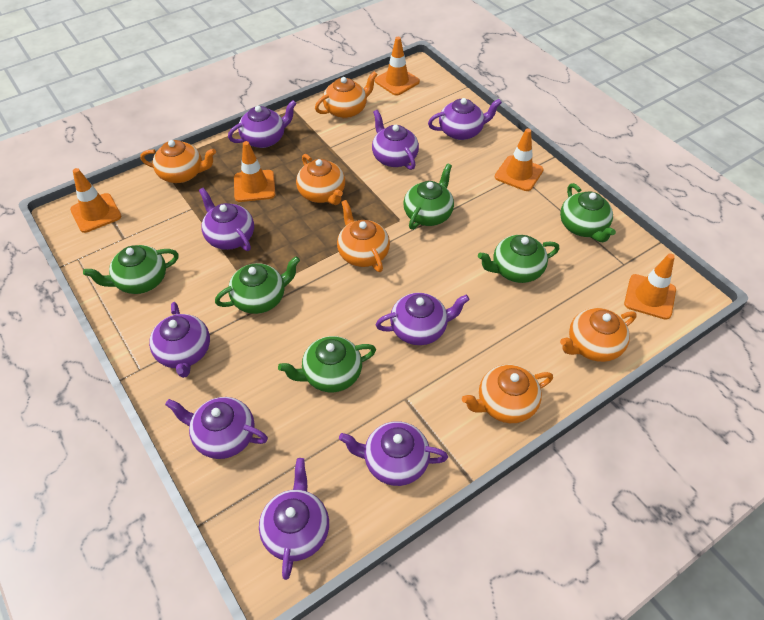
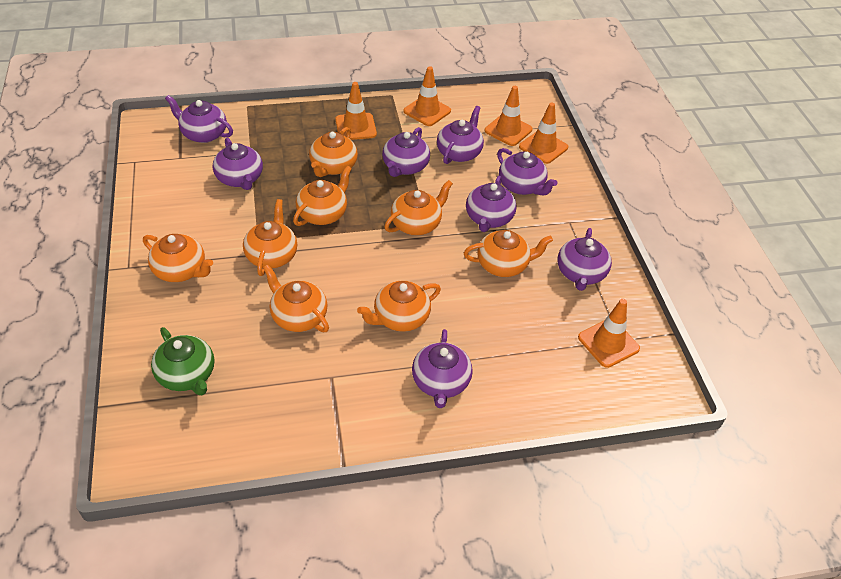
green teapot: 6 -> 1
orange teapot: 6 -> 8
purple teapot: 9 -> 8

